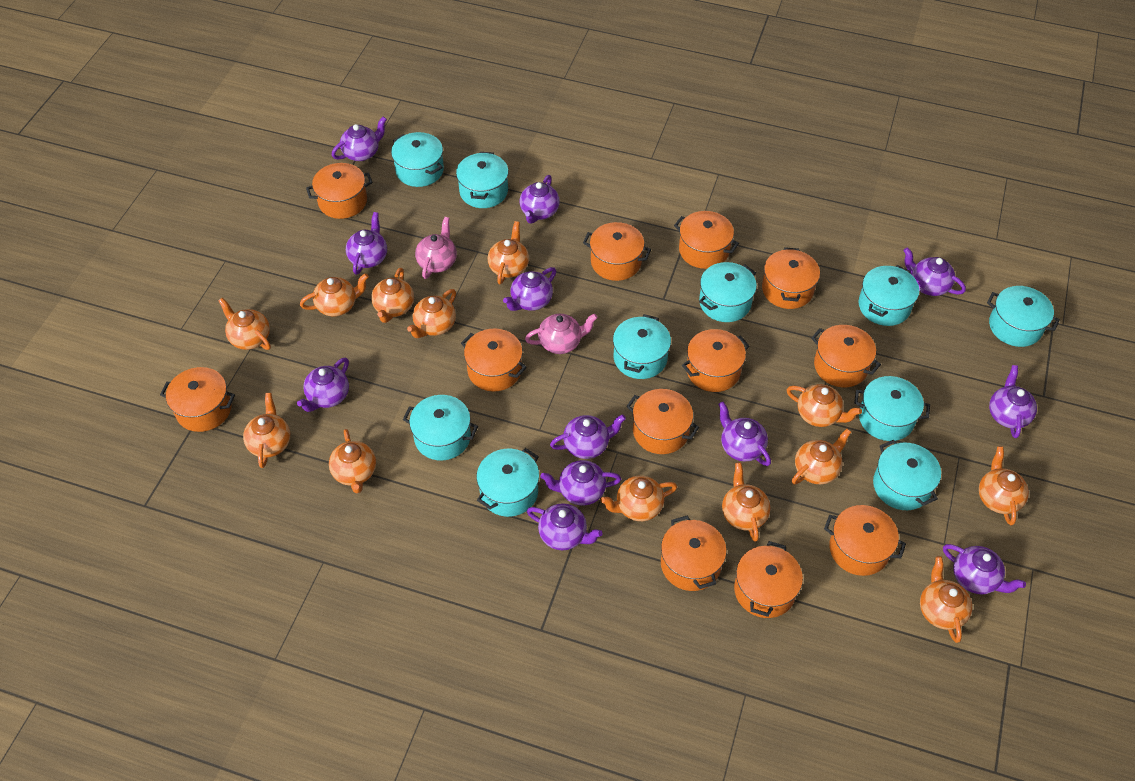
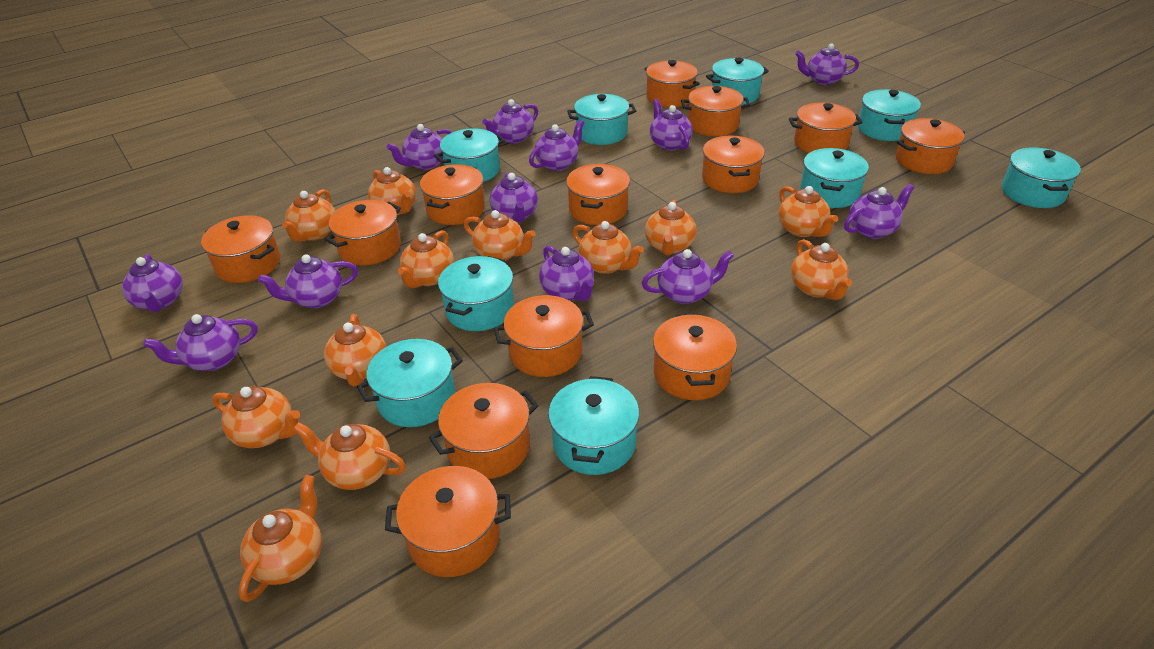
orange pot: 12 -> 13
orange teapot: 13 -> 12
pink teapot: 2 -> 0
turquoise pot: 10 -> 9

